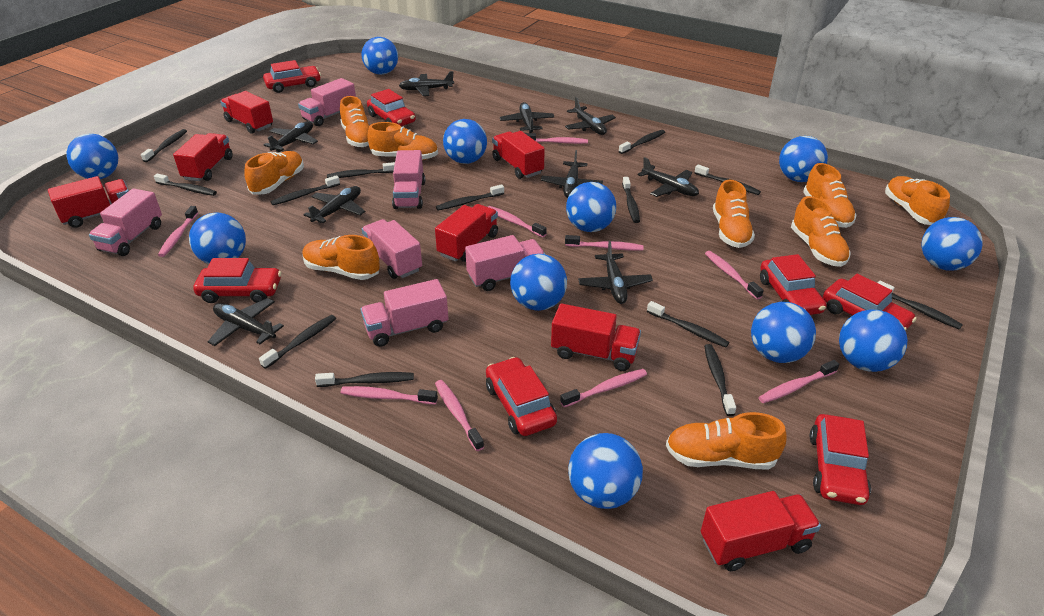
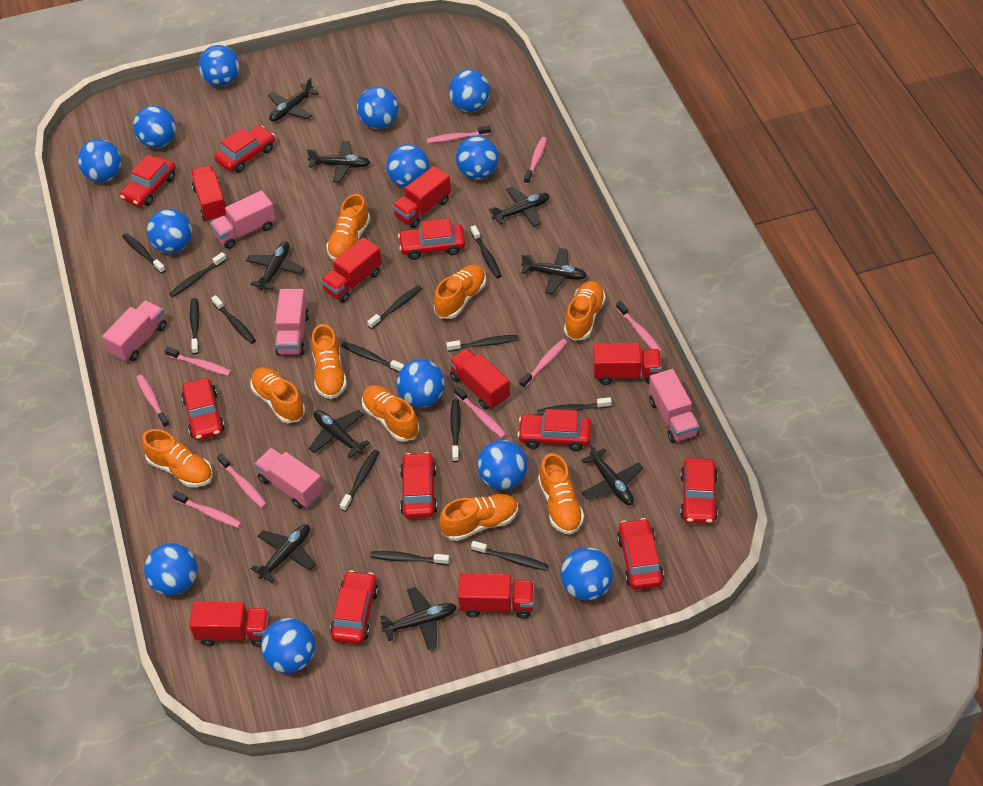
blue ball: 11 -> 13
pink truck: 6 -> 5
red car: 7 -> 9

